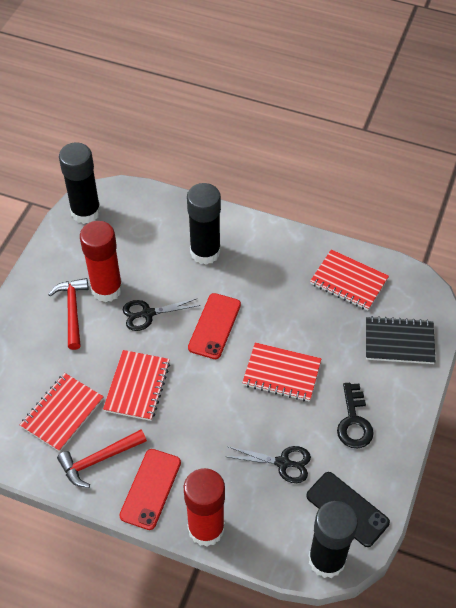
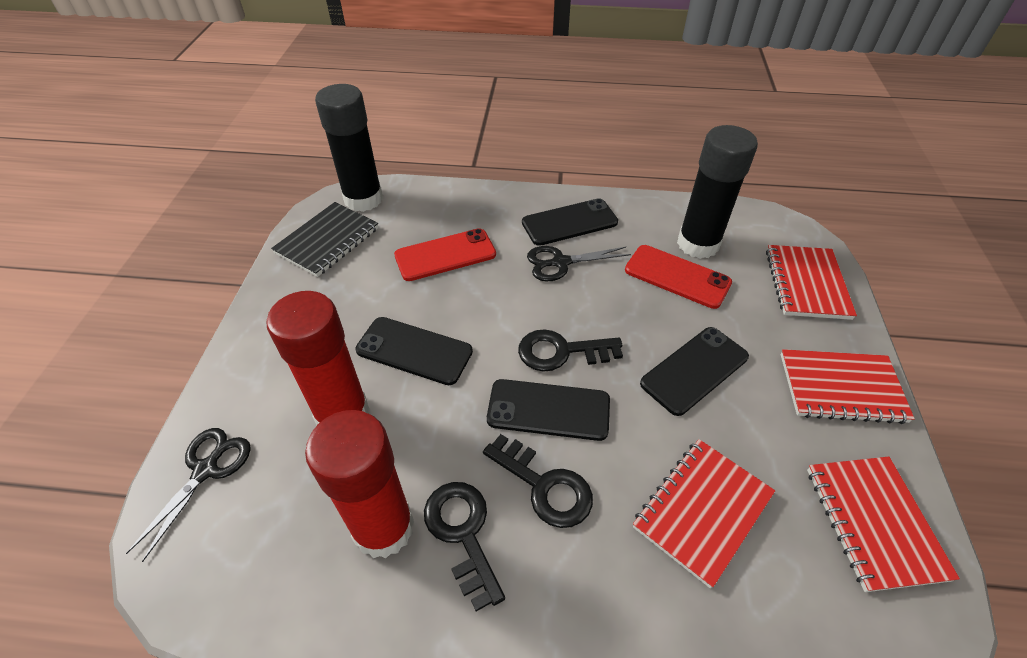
black glue stick: 3 -> 2
black key: 1 -> 3
black phone: 1 -> 4
red hammer: 2 -> 0

